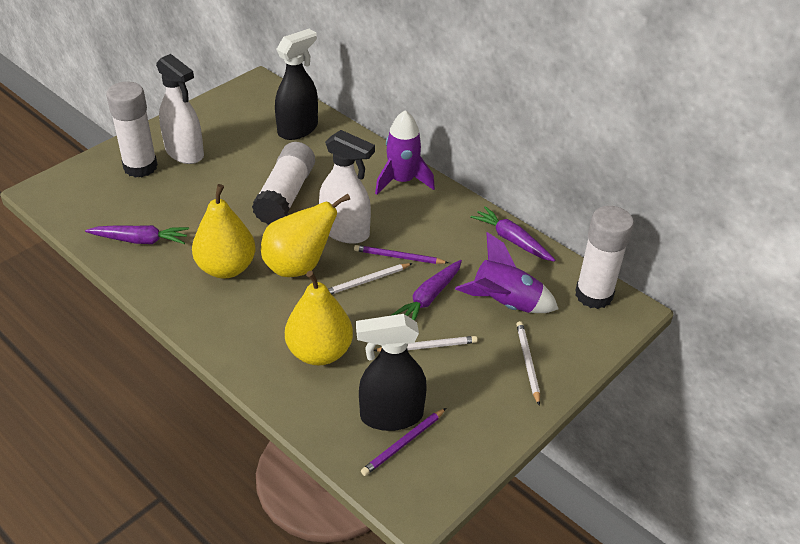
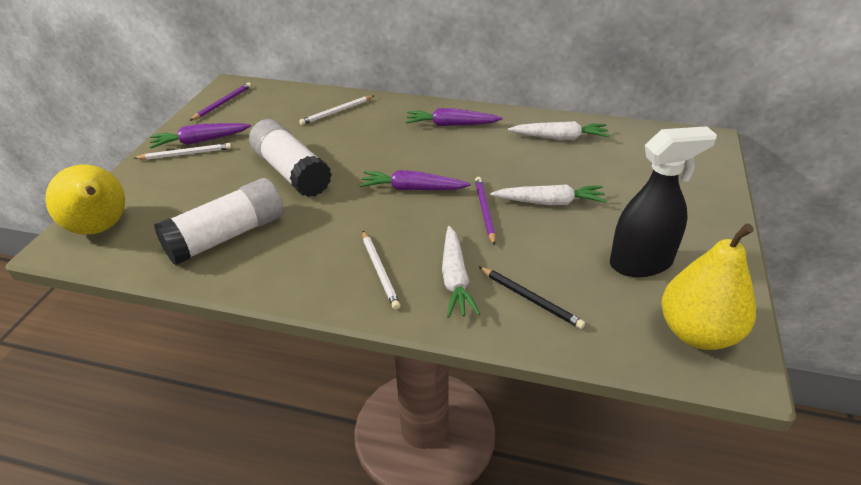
black pencil: 0 -> 1
black spray bottle: 2 -> 1
purple rocket: 2 -> 0
white carrot: 0 -> 3
white glue stick: 3 -> 2
white spray bottle: 2 -> 0
yellow pear: 3 -> 2

